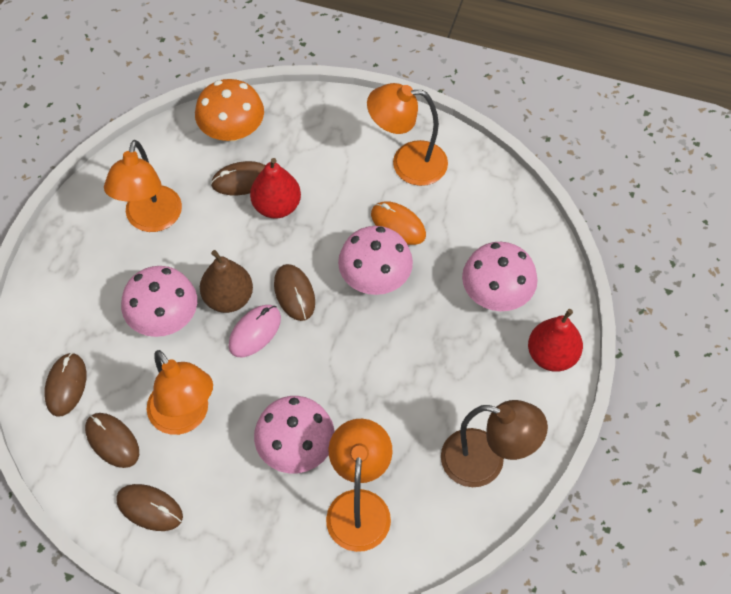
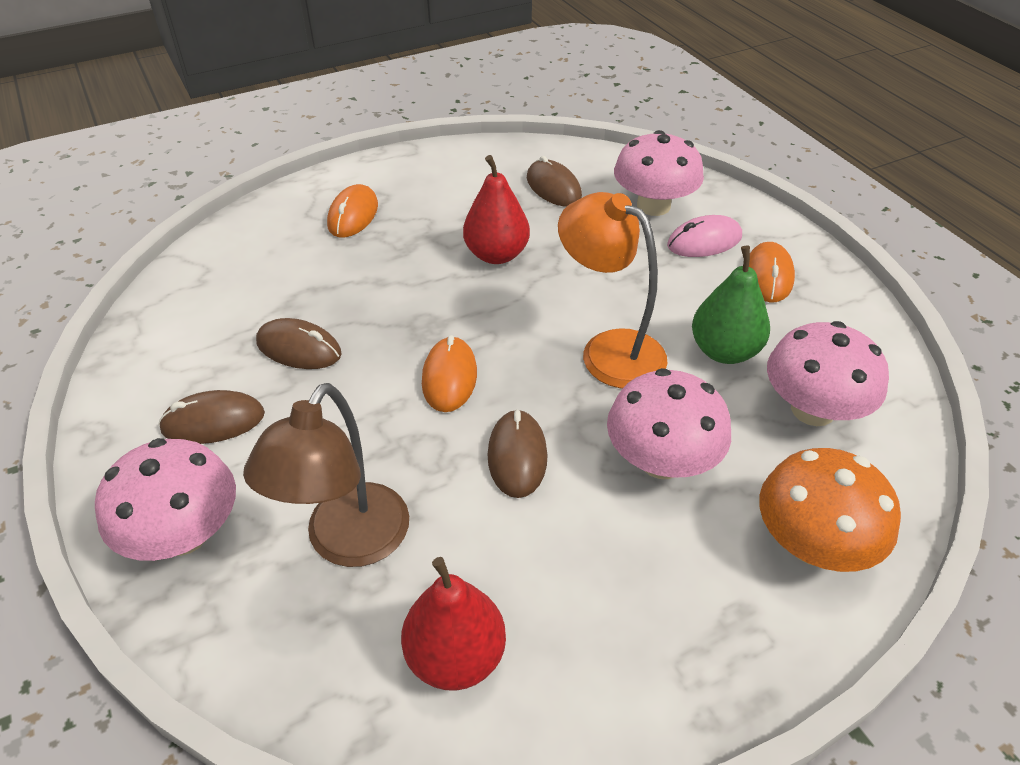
brown mouse: 5 -> 4
brown pear: 1 -> 0
green pear: 0 -> 1
orange lamp: 4 -> 1
orange mouse: 1 -> 3

